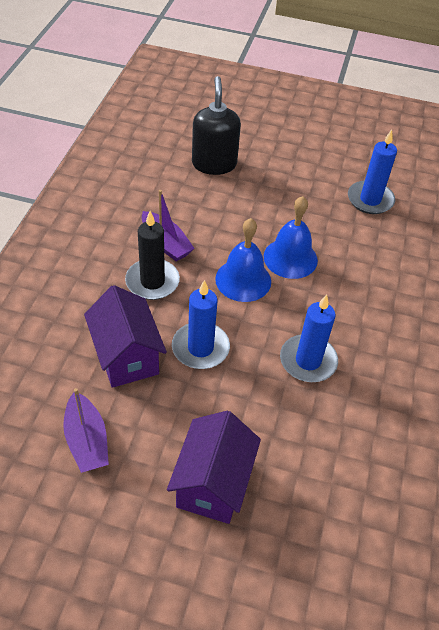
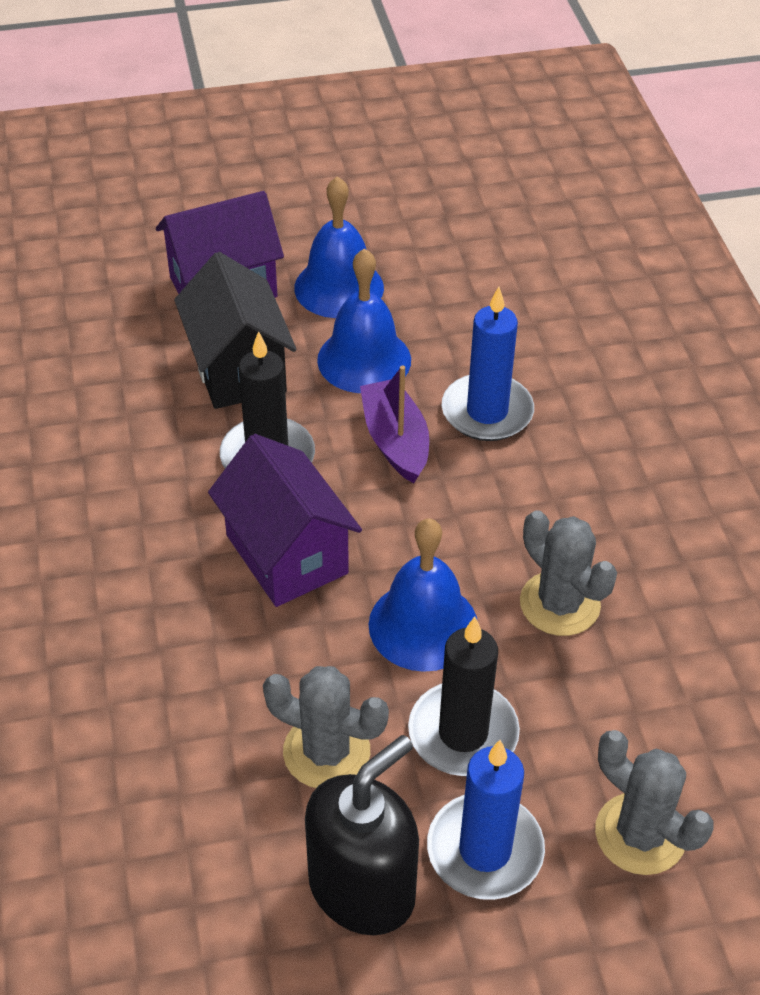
black candle: 1 -> 2
black house: 0 -> 1
blue bell: 2 -> 3
blue candle: 3 -> 2
grey cactus: 0 -> 3
purple boat: 2 -> 1

